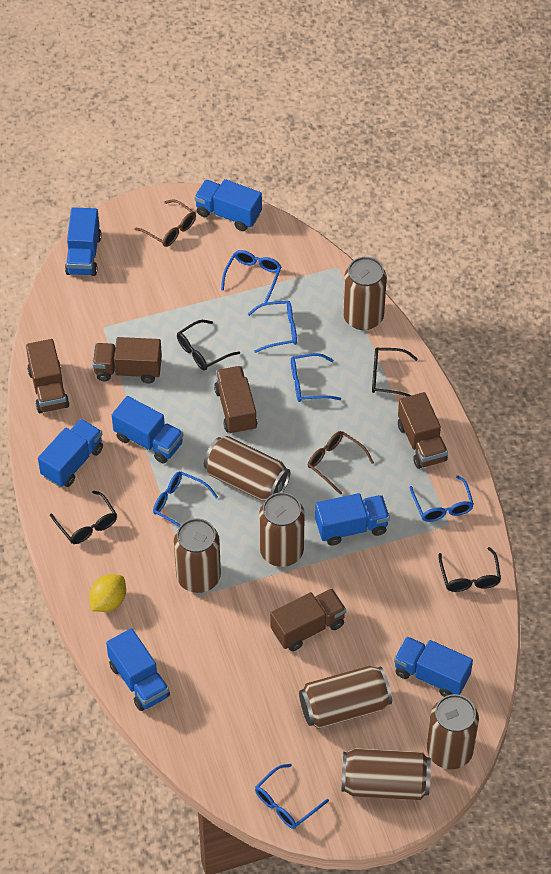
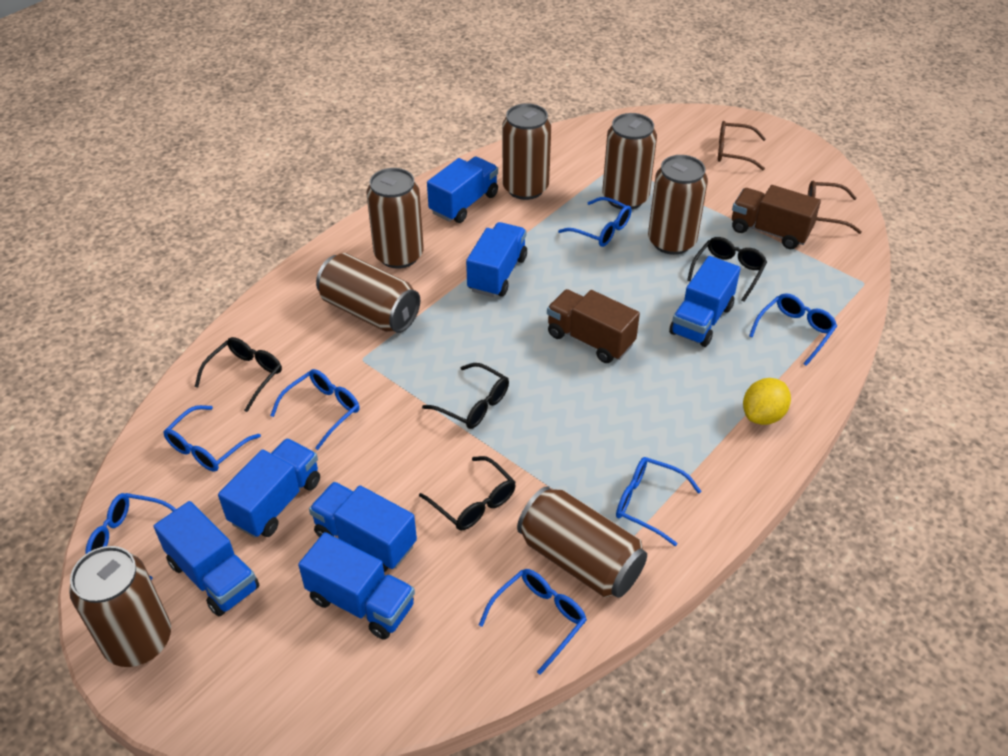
blue glasses: 6 -> 7
brown truck: 5 -> 2

